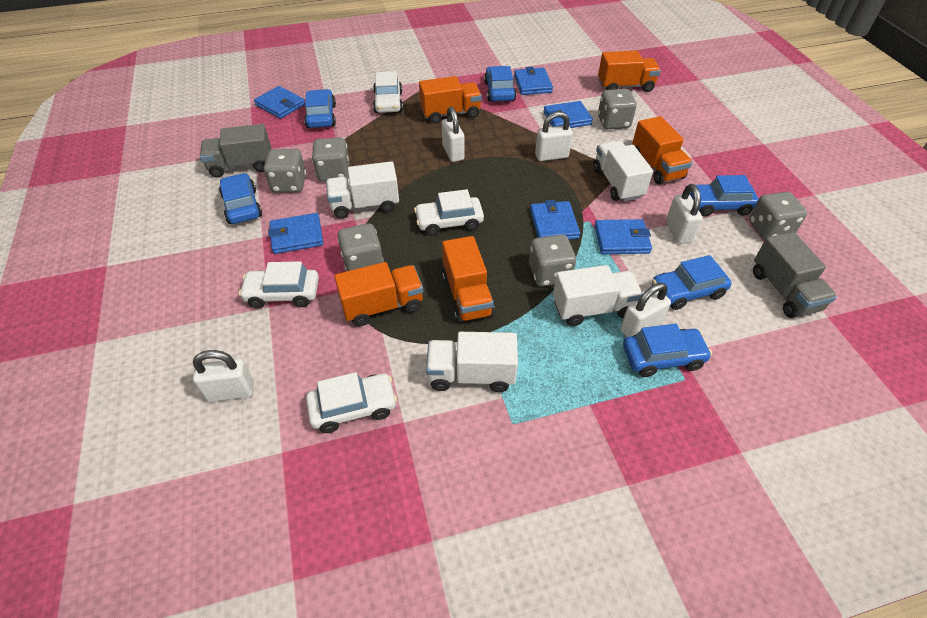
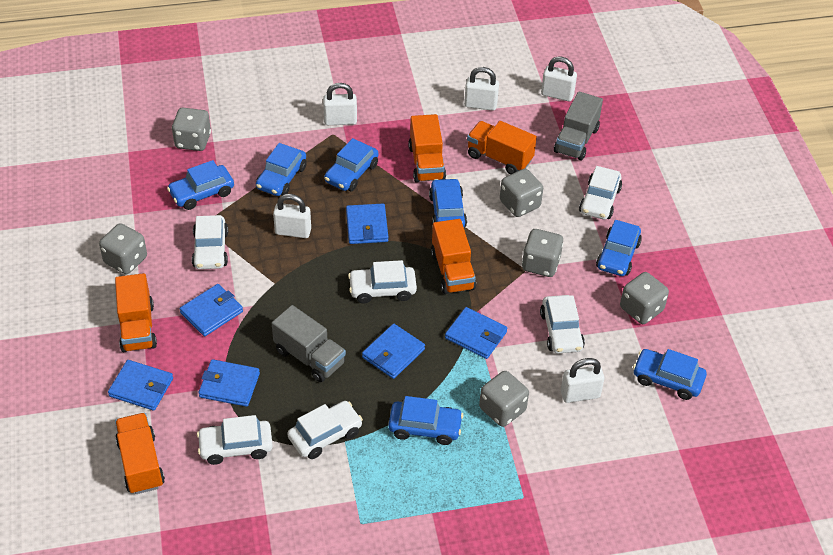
blue car: 6 -> 7
white car: 4 -> 6
white truck: 4 -> 0

